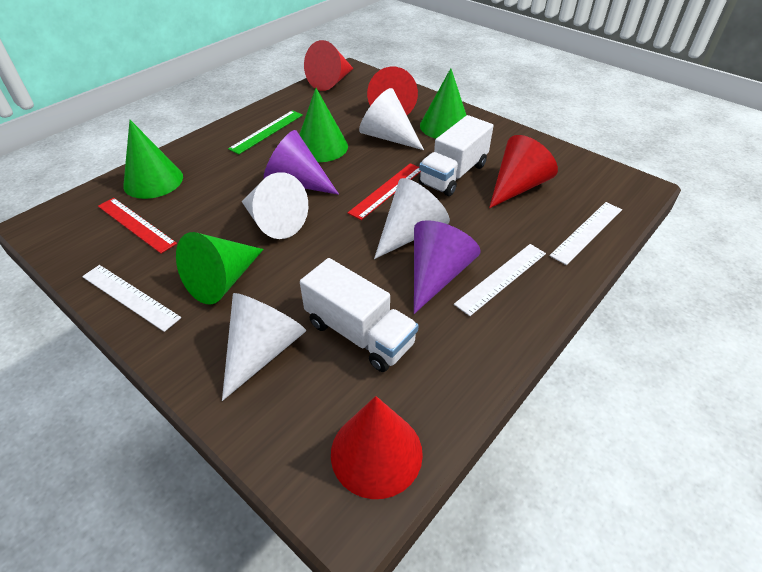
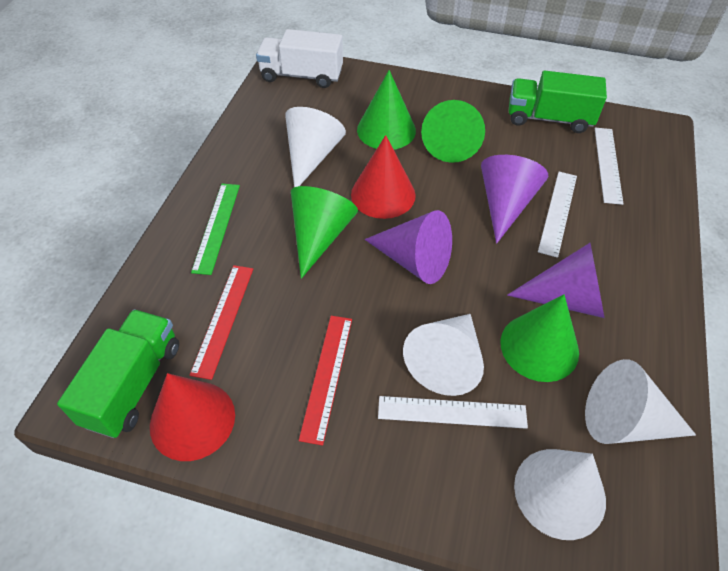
green truck: 0 -> 2
purple cone: 2 -> 3
red cone: 4 -> 2
white truck: 2 -> 1

